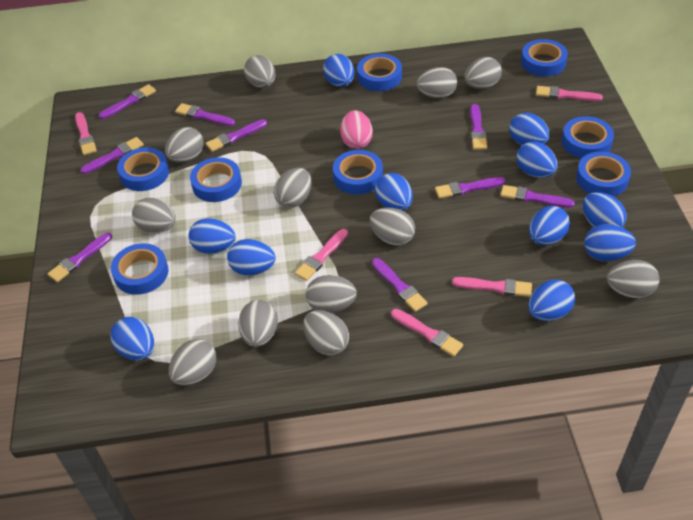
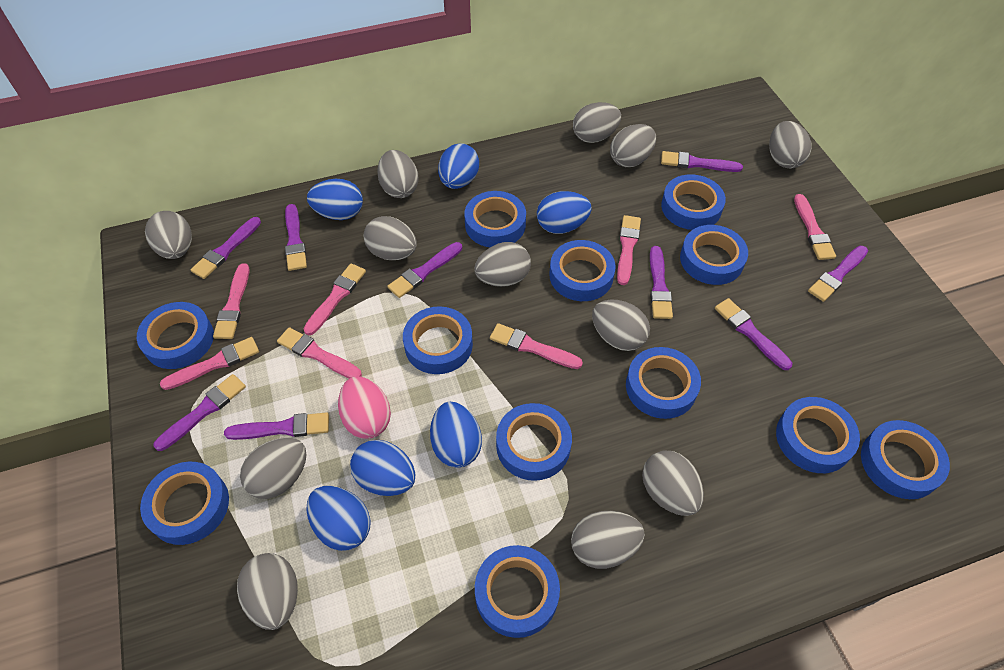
blue egg: 11 -> 6
blue tape: 8 -> 12
pink brush: 5 -> 7

